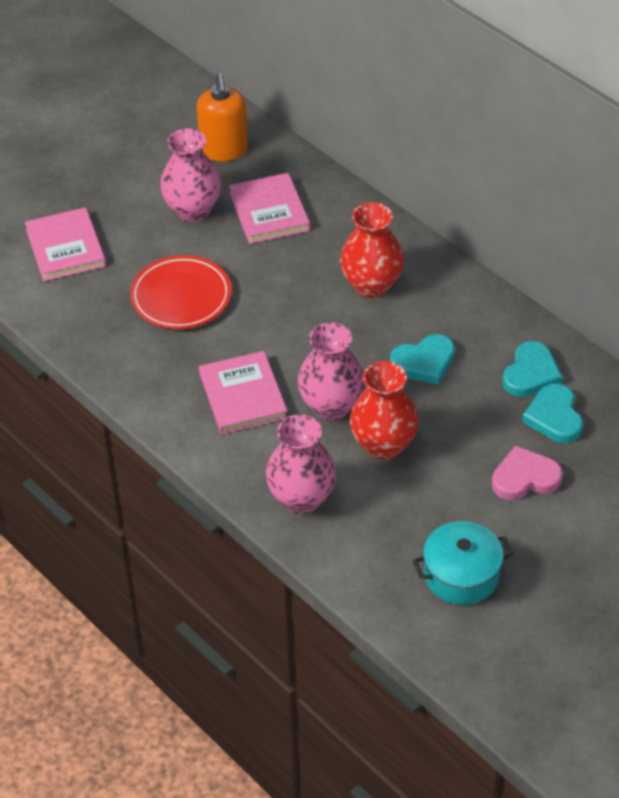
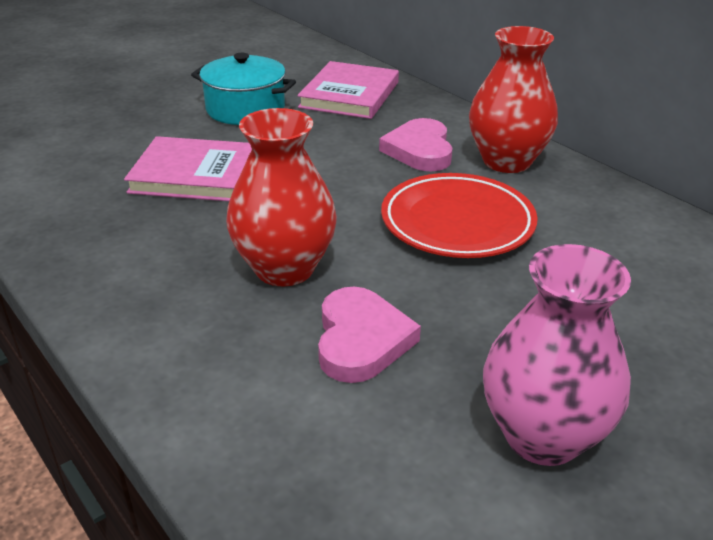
orange soap dispenser: 1 -> 0
pink book: 3 -> 2
pink heart: 1 -> 2
pink vase: 3 -> 1
turquoise heart: 3 -> 0

